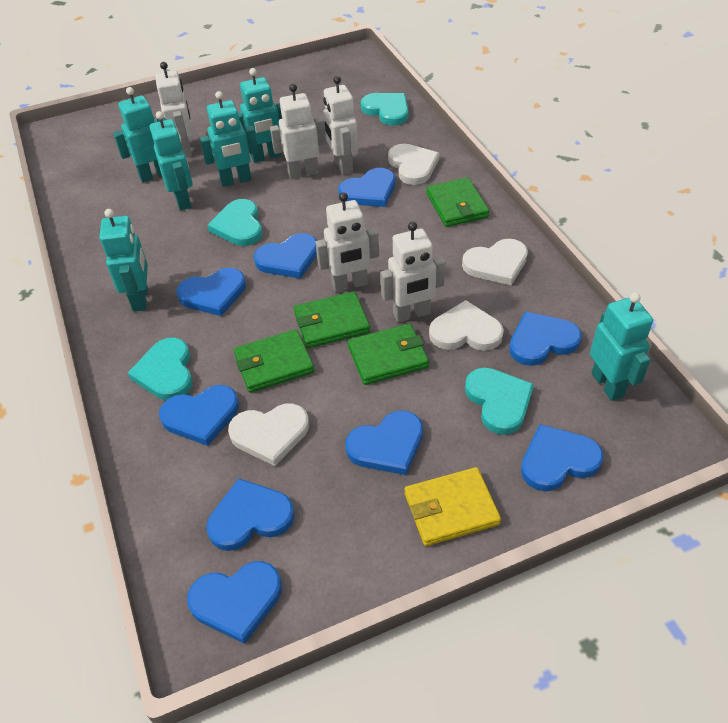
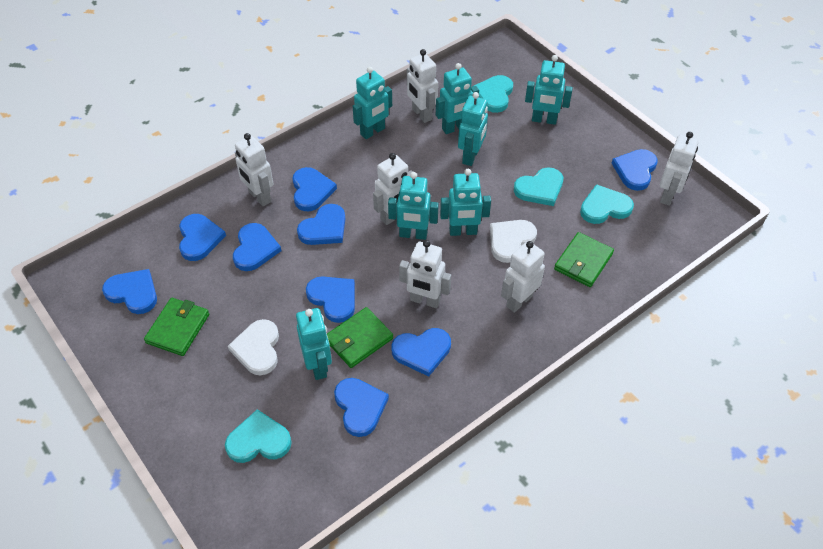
green wallet: 4 -> 3
turquoise robot: 6 -> 7
white heart: 4 -> 2
white robot: 5 -> 6
yellow wallet: 1 -> 0

